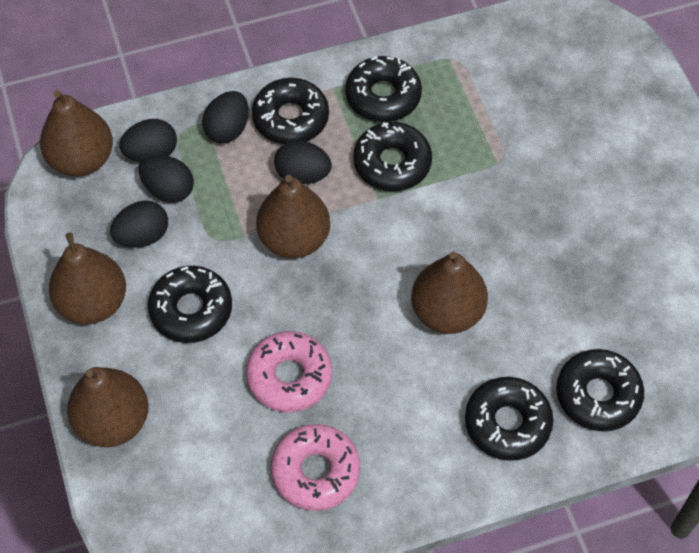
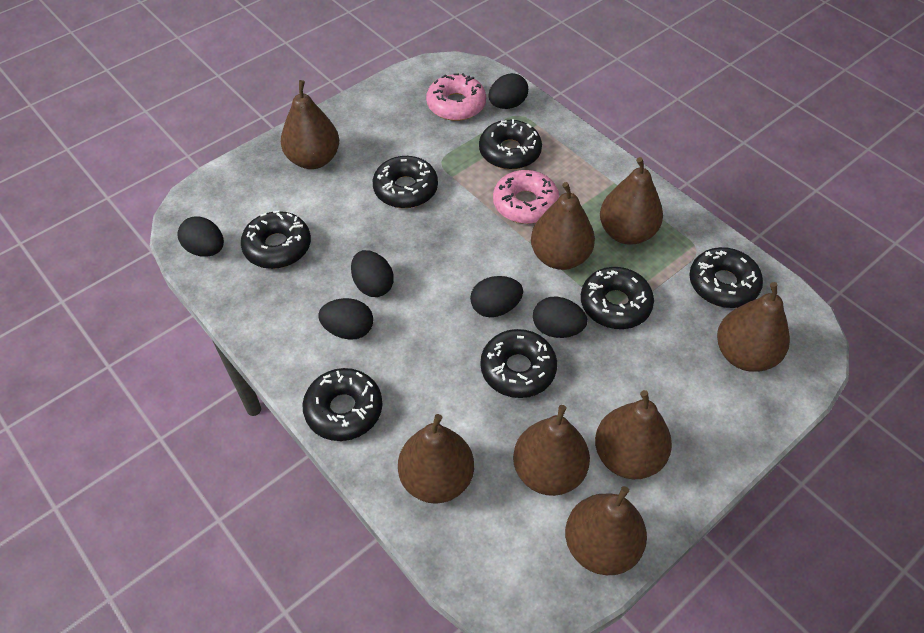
black donut: 6 -> 7
black egg: 5 -> 6
brown pear: 5 -> 8

